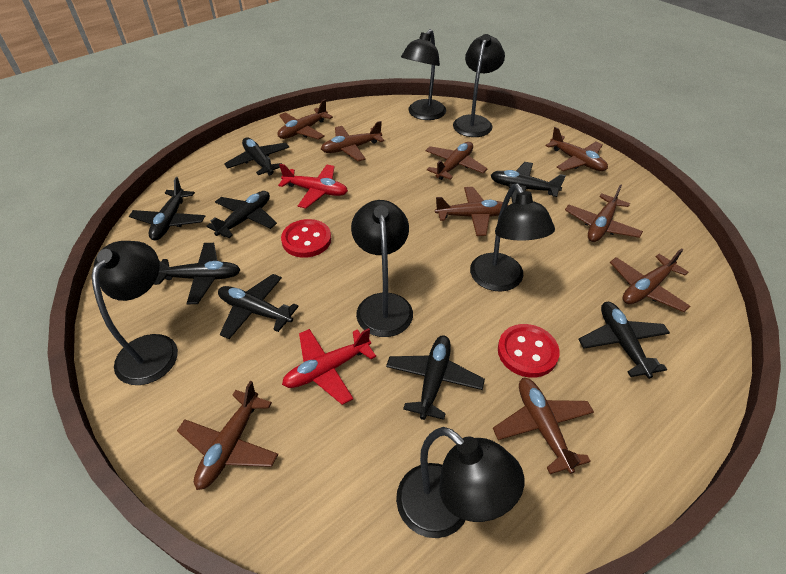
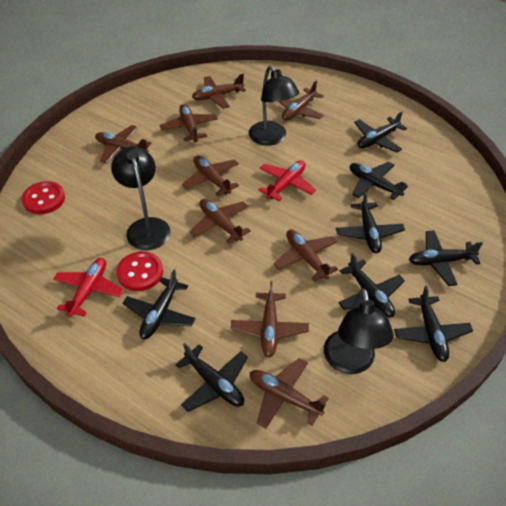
black lamp: 6 -> 3

